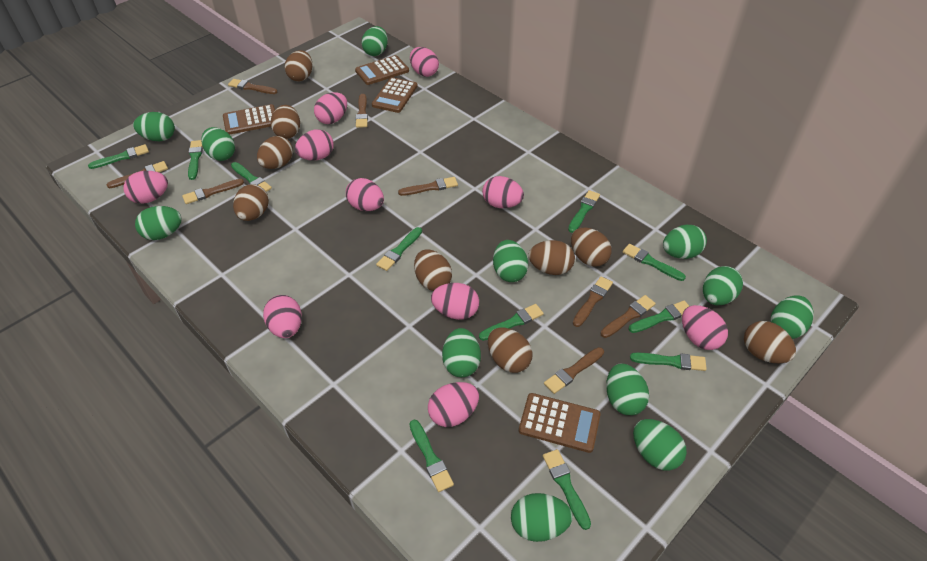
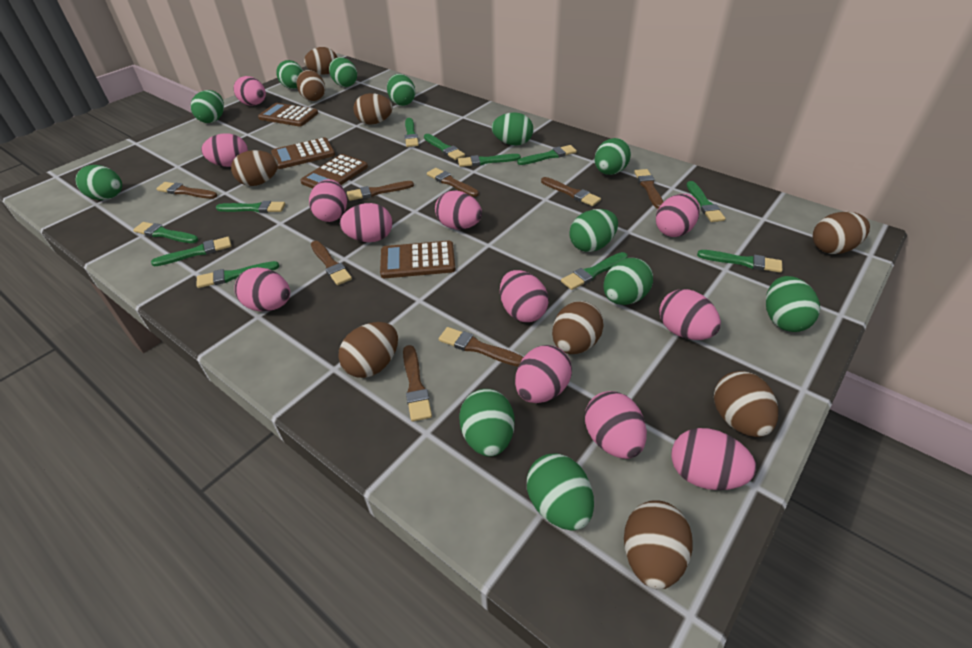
pink egg: 10 -> 12

